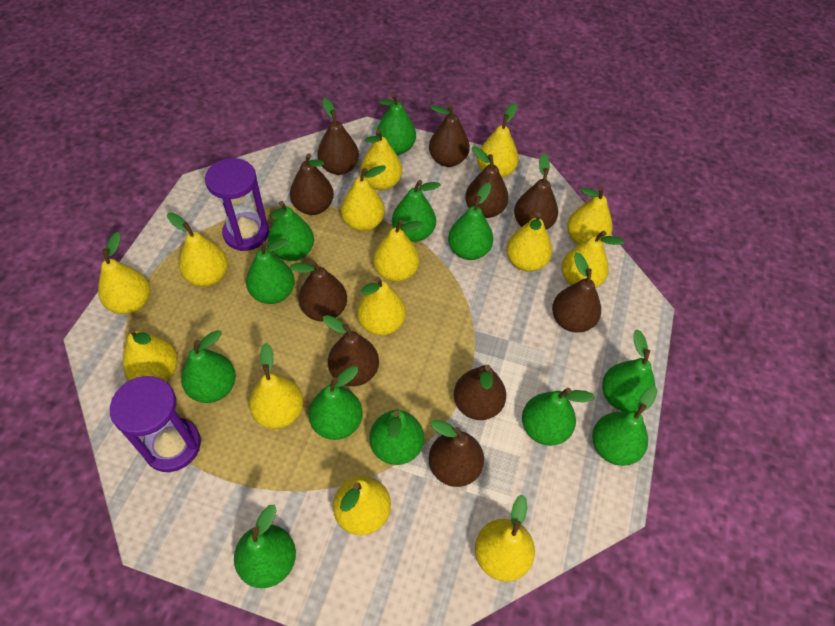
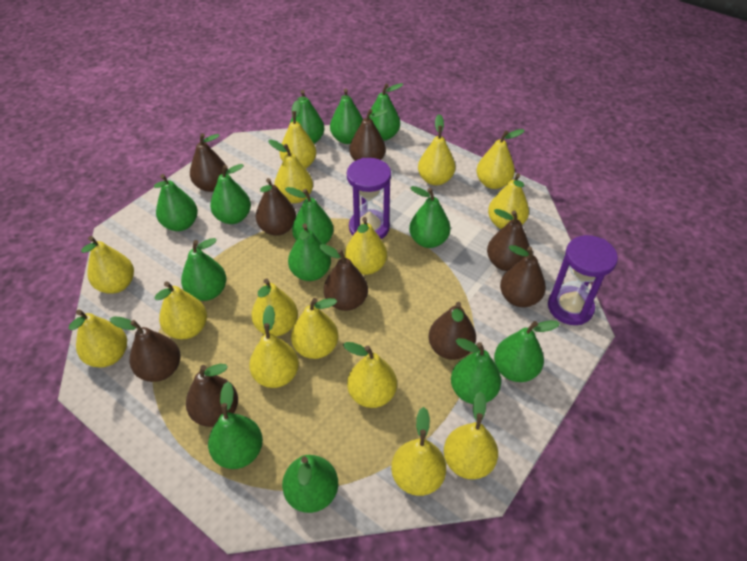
brown pear: 10 -> 9
green pear: 12 -> 13
yellow pear: 14 -> 15

